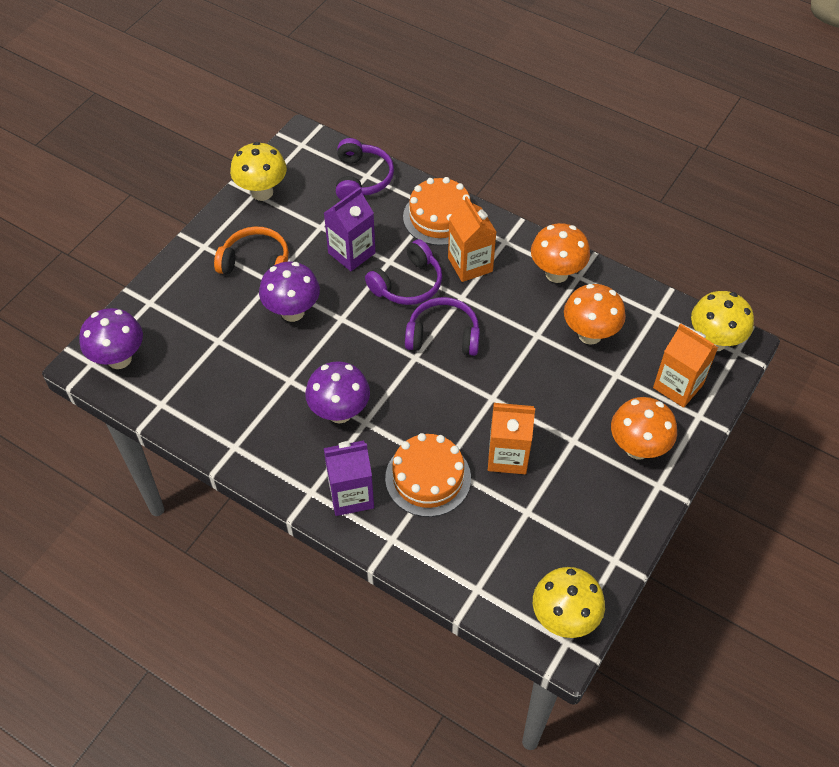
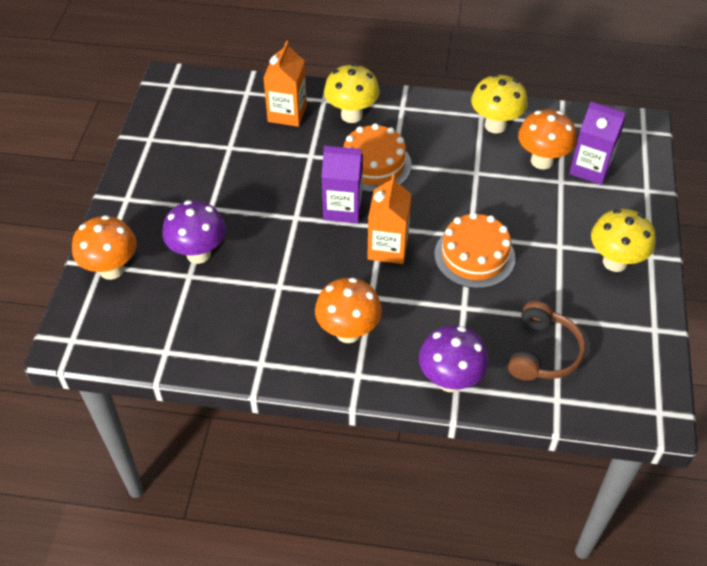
brown headphones: 0 -> 1
orange carton: 3 -> 2
orange headphones: 1 -> 0
purple headphones: 3 -> 0
purple mushroom: 3 -> 2

